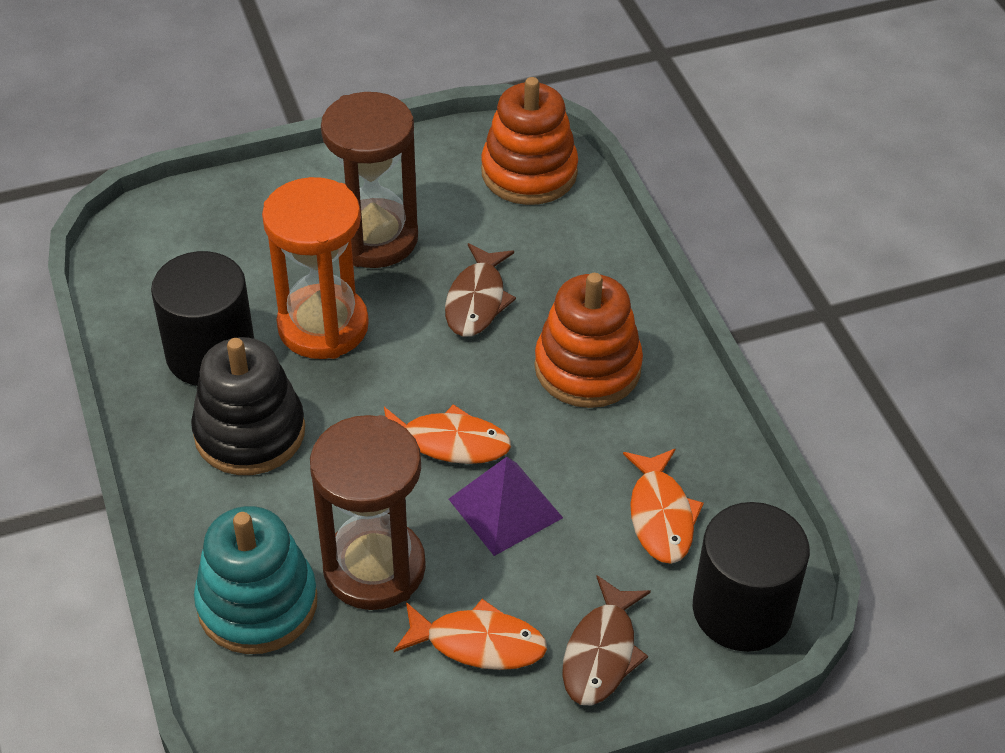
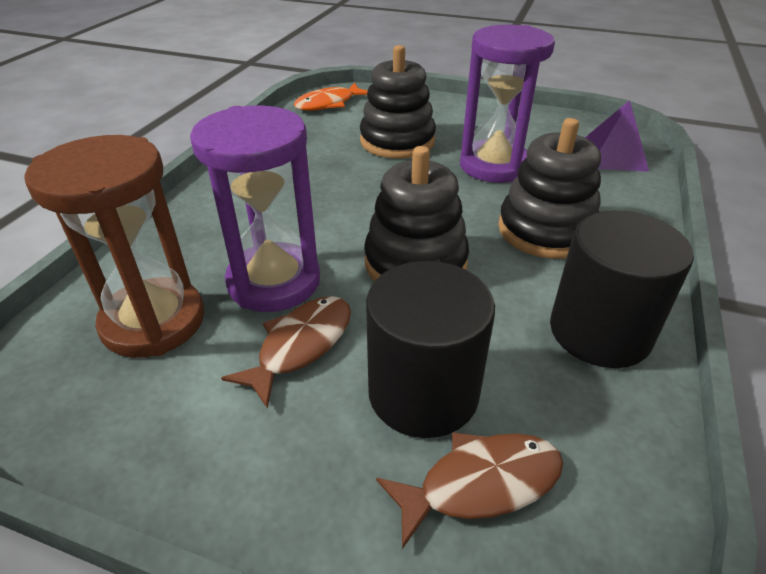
black stacking toy: 1 -> 3
brown hourglass: 2 -> 1
orange fish: 3 -> 1
orange hourglass: 1 -> 0
orange stacking toy: 2 -> 0
purple hourglass: 0 -> 2
turquoise stacking toy: 1 -> 0

